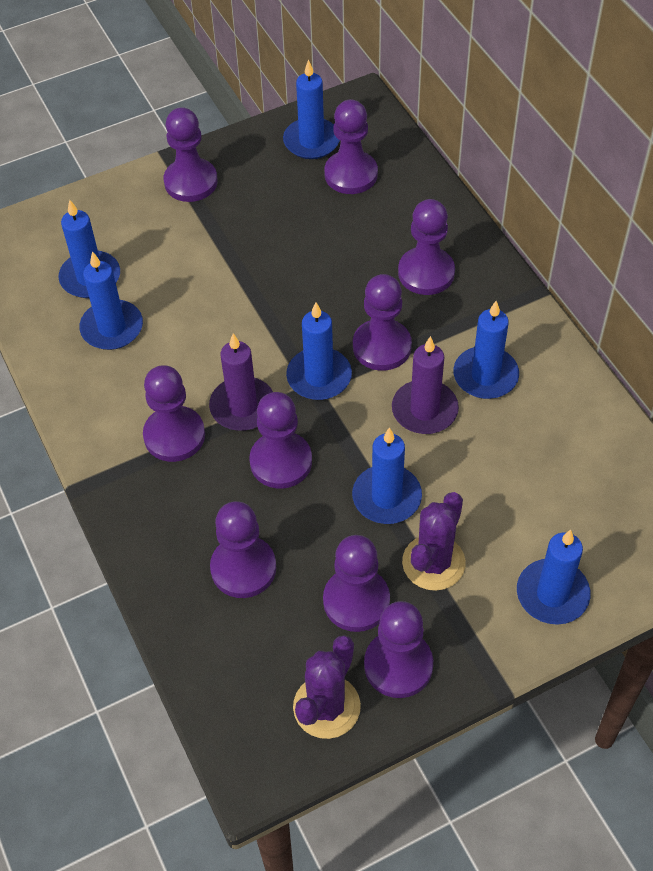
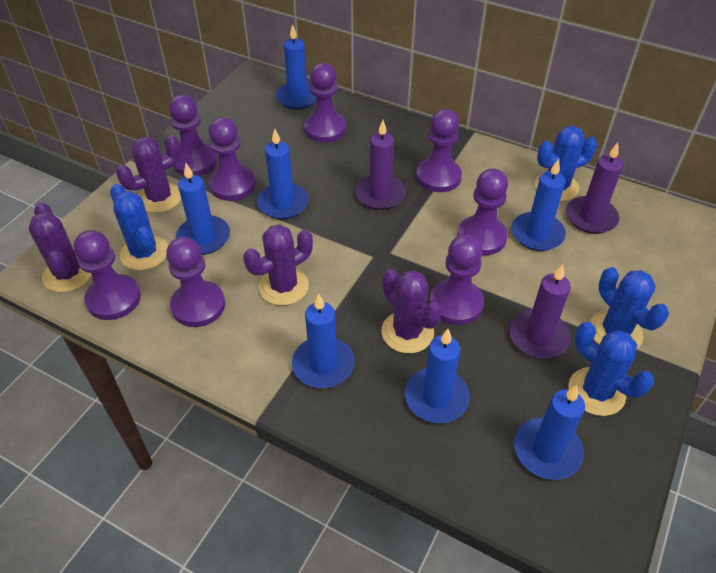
blue cactus: 0 -> 4
purple cactus: 2 -> 4
purple candle: 2 -> 3
purple pawn: 9 -> 8

